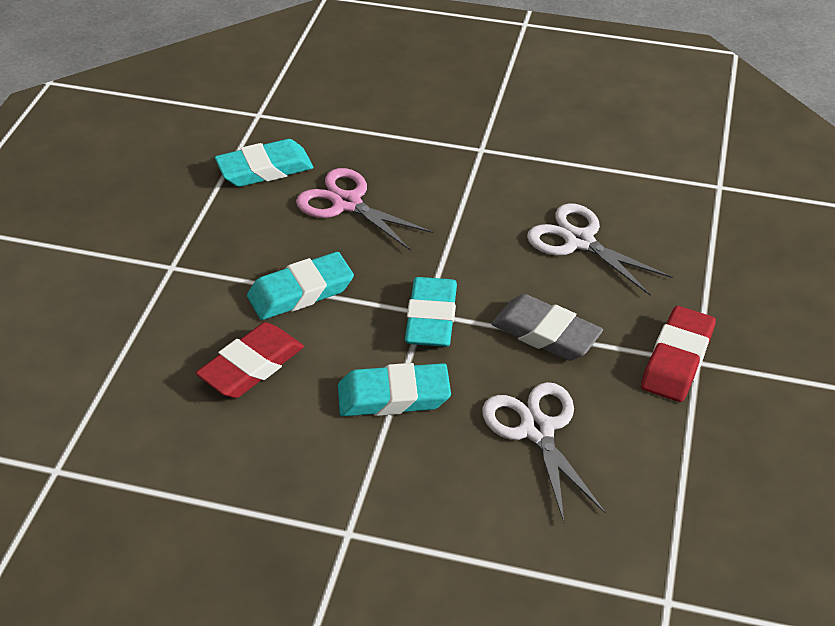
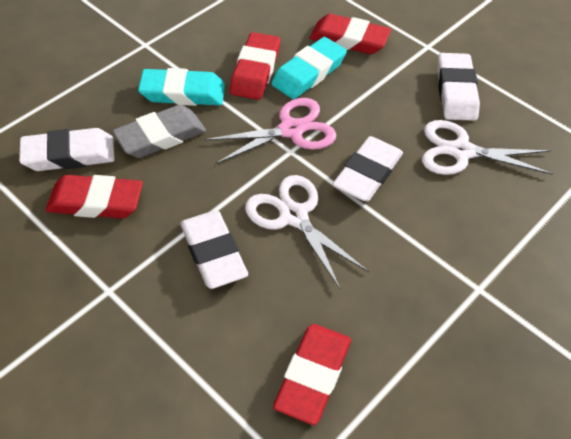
red eraser: 2 -> 4
turquoise eraser: 4 -> 2
white eraser: 0 -> 4

